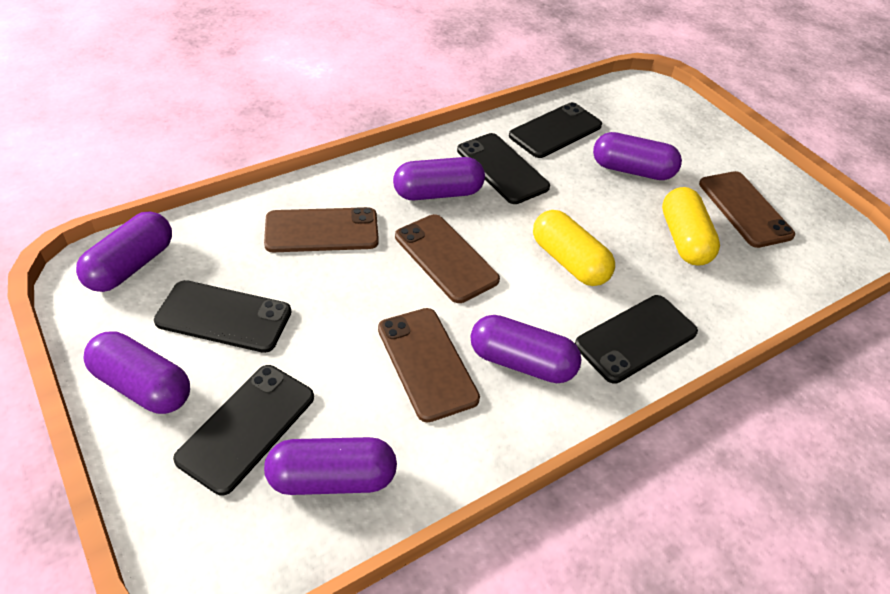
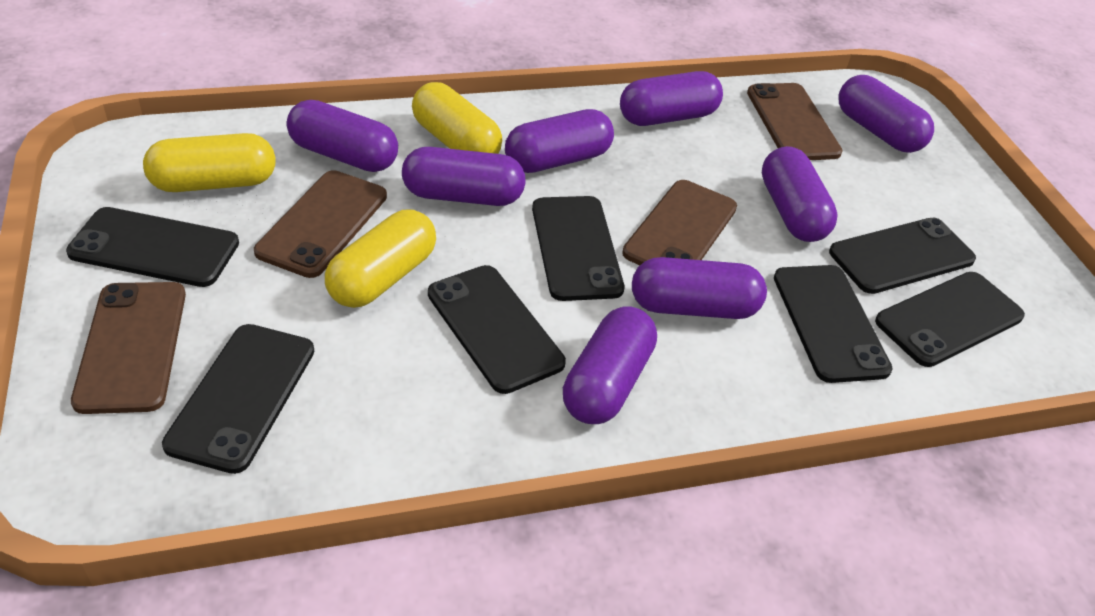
black phone: 5 -> 7
purple capsule: 6 -> 8
yellow capsule: 2 -> 3

